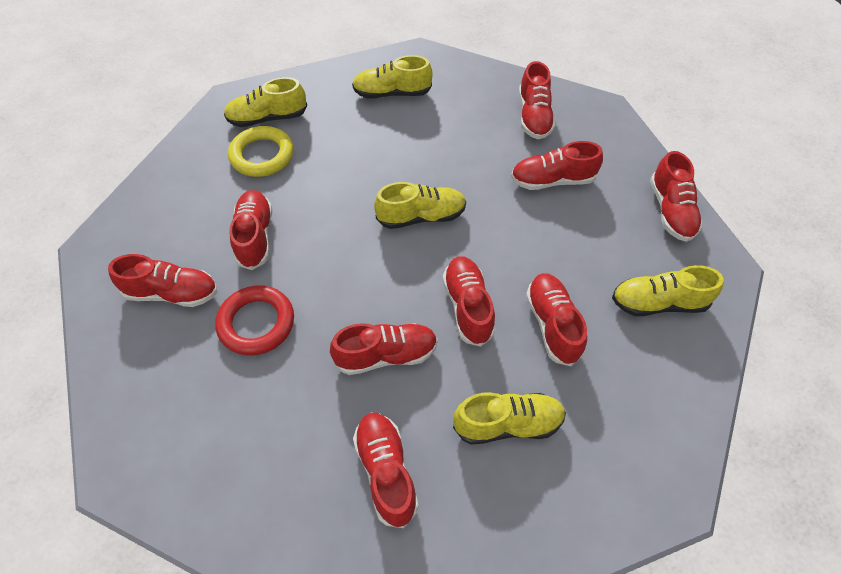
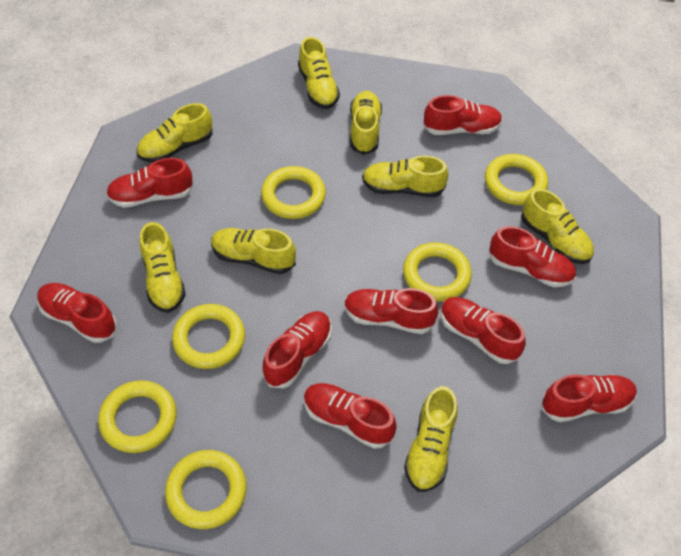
red ring: 1 -> 0
yellow ring: 1 -> 6
yellow shoe: 5 -> 8

